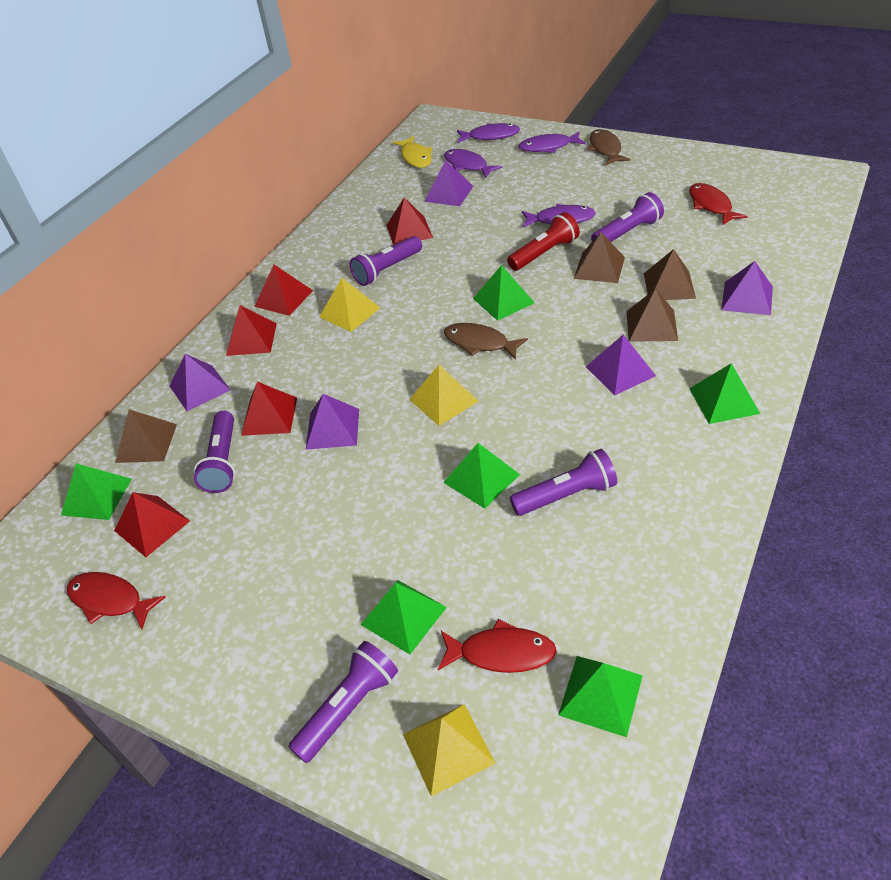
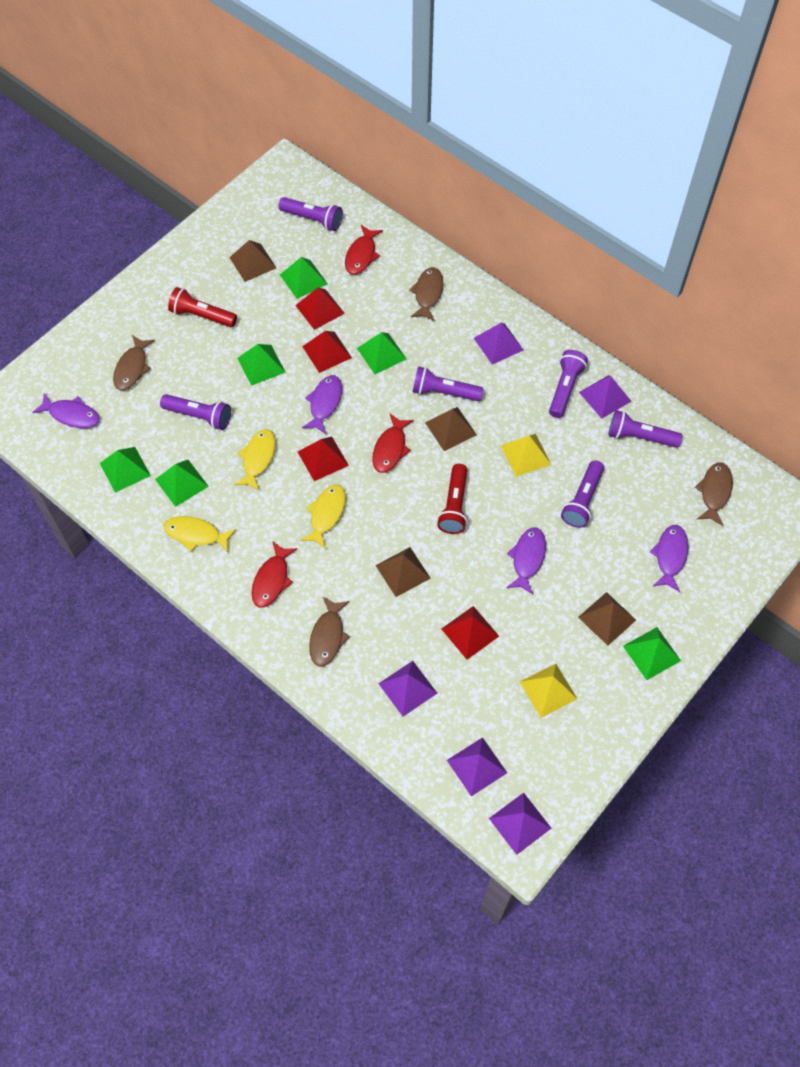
brown fish: 2 -> 4
purple flashlight: 5 -> 6
red flashlight: 1 -> 2
red pyramid: 5 -> 4
yellow fish: 1 -> 3
yellow pyramid: 3 -> 2

